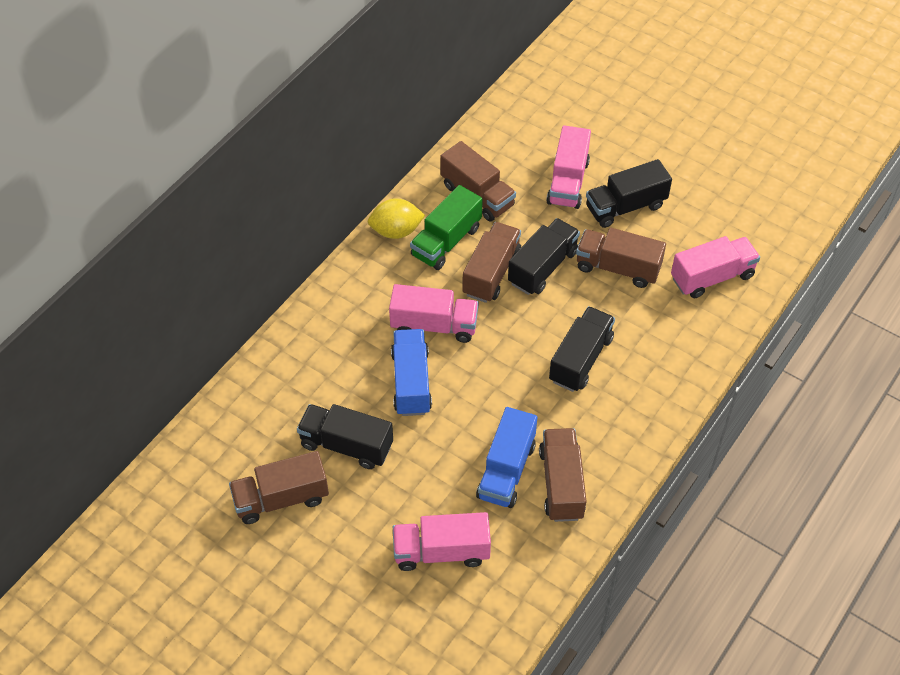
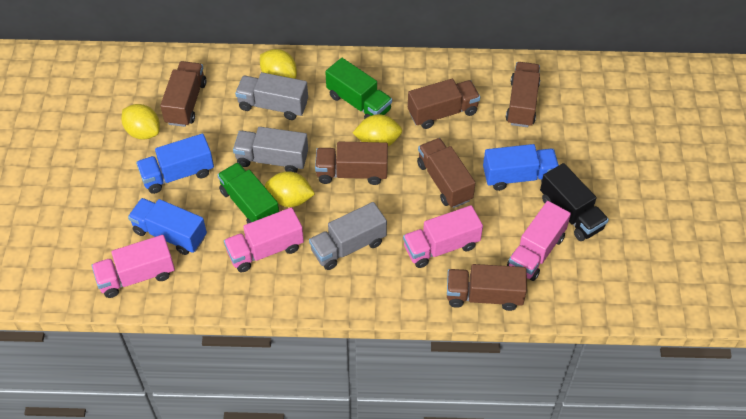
black truck: 4 -> 1
blue truck: 2 -> 3
brown truck: 5 -> 6
green truck: 1 -> 2
grey truck: 0 -> 3
yellow lemon: 1 -> 4

